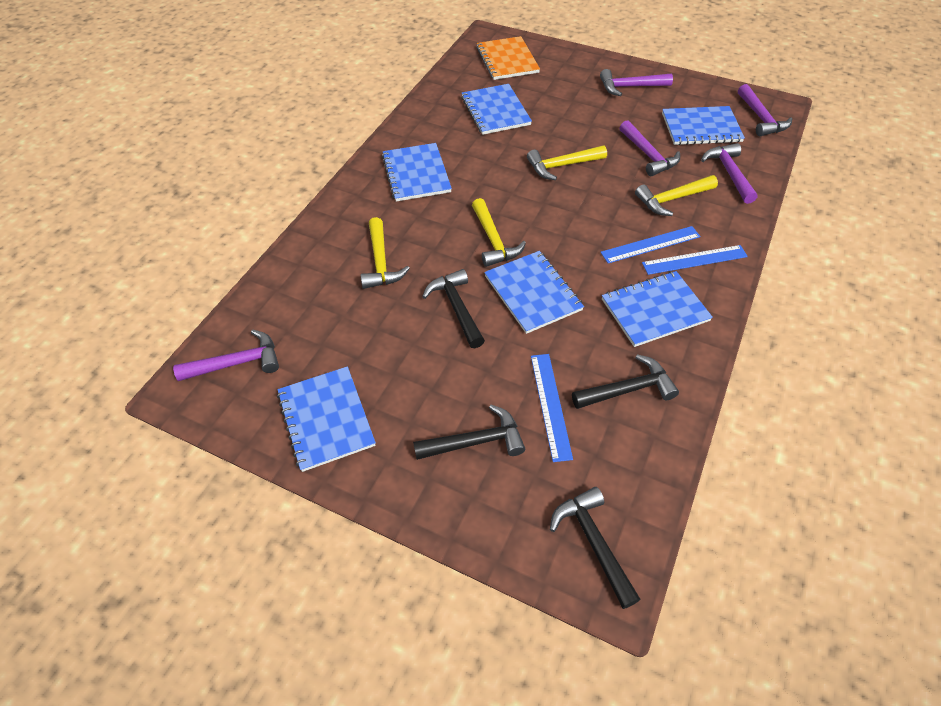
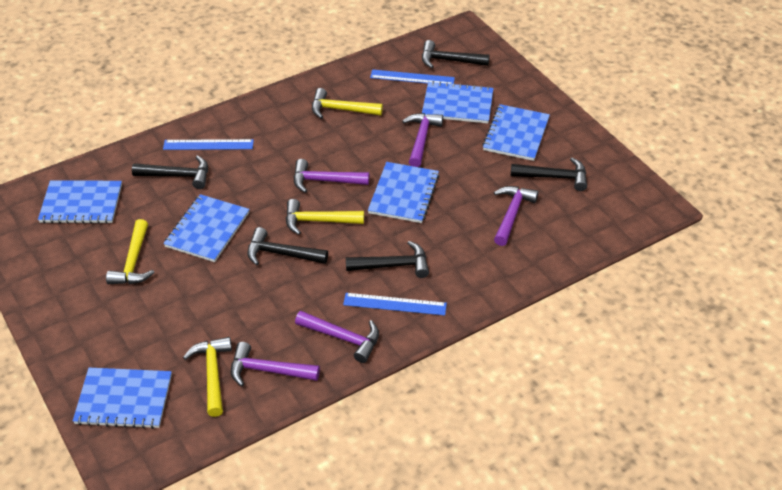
black hammer: 4 -> 5
orange notebook: 1 -> 0

